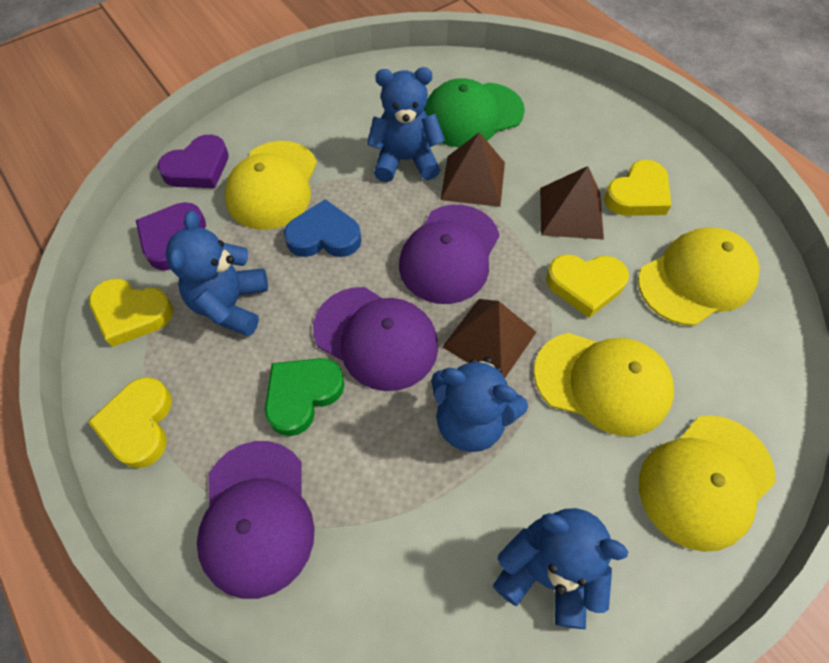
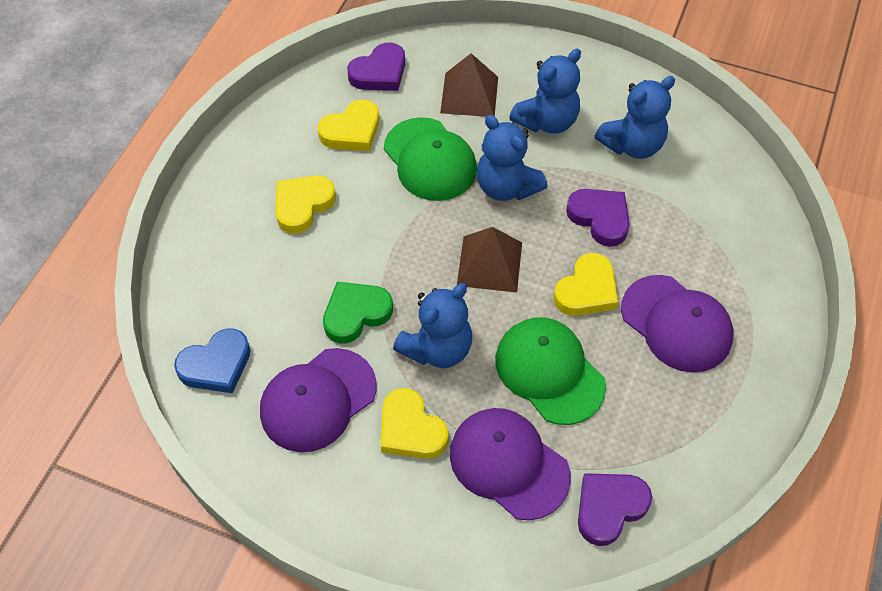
brown pyramid: 3 -> 2
green cap: 1 -> 2
purple heart: 2 -> 3
yellow cap: 4 -> 0

